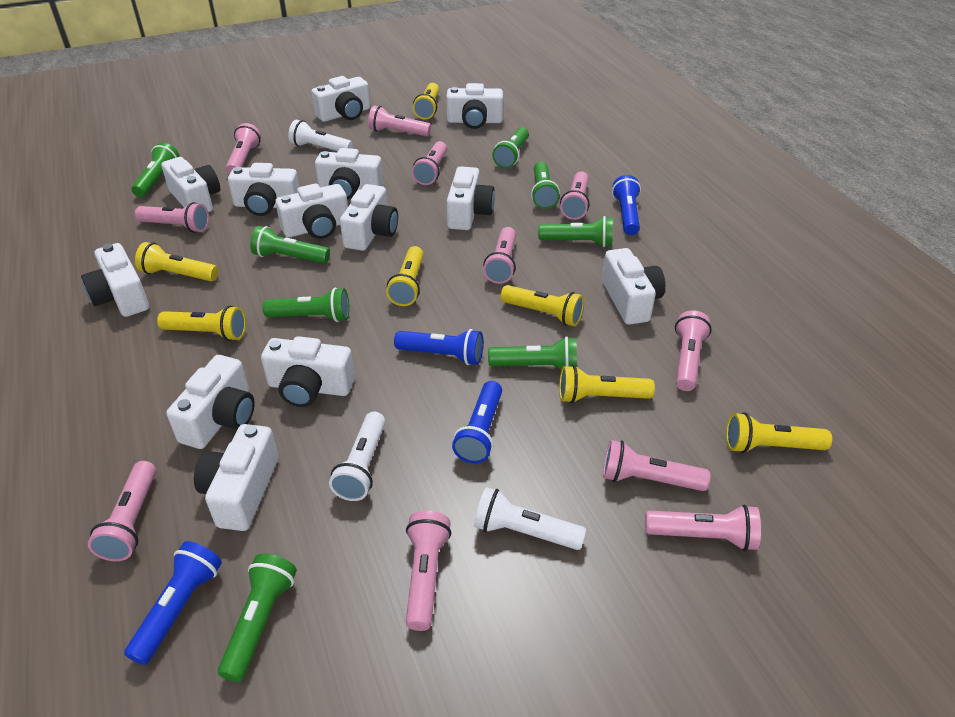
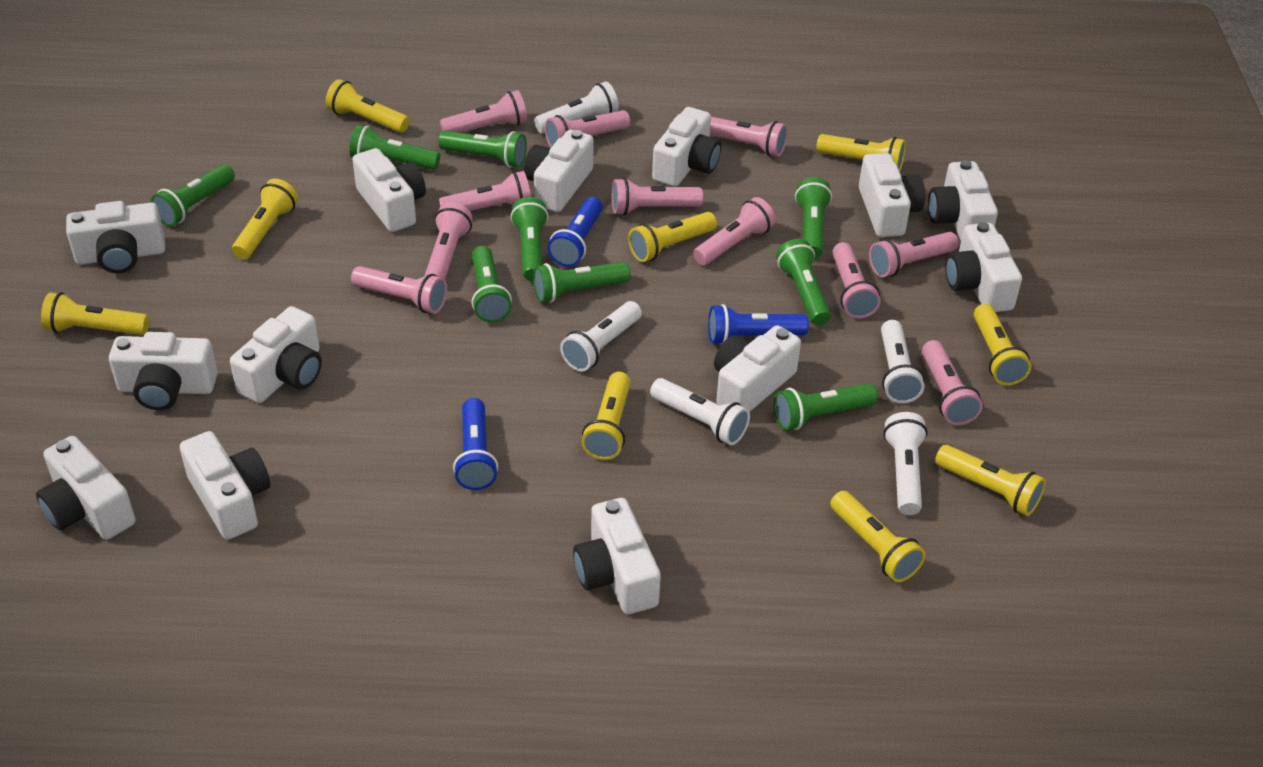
blue flashlight: 4 -> 3
green flashlight: 8 -> 9
white flashlight: 3 -> 5
yellow flashlight: 7 -> 9

